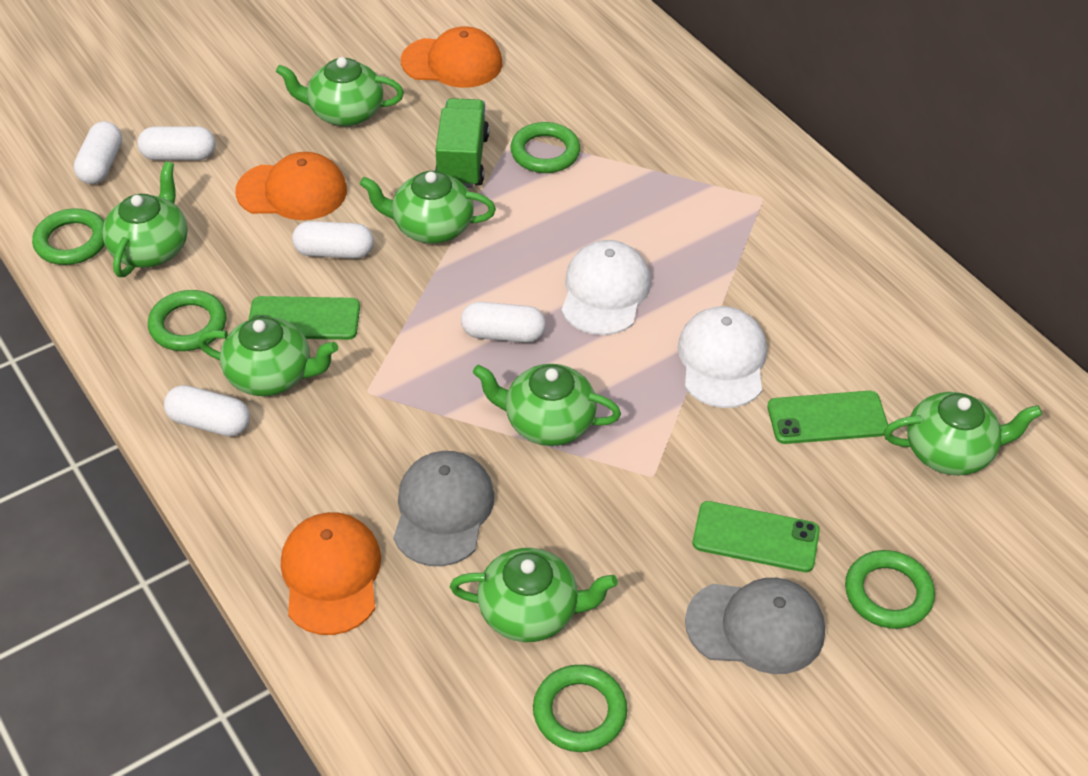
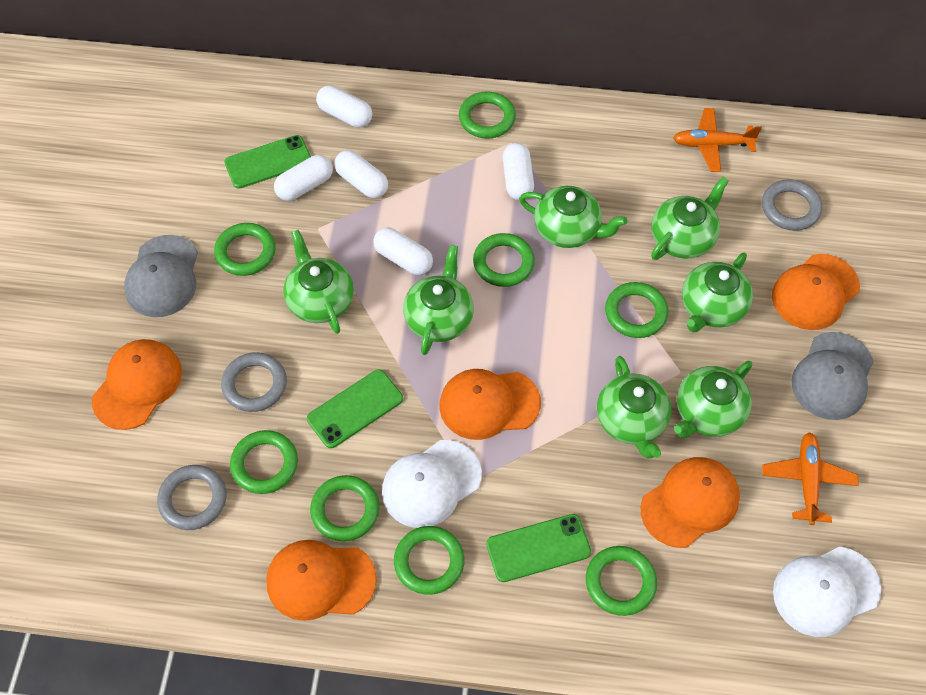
green ring: 5 -> 8
green truck: 1 -> 0
grey ring: 0 -> 3
orange cap: 3 -> 5
orange plane: 0 -> 2

